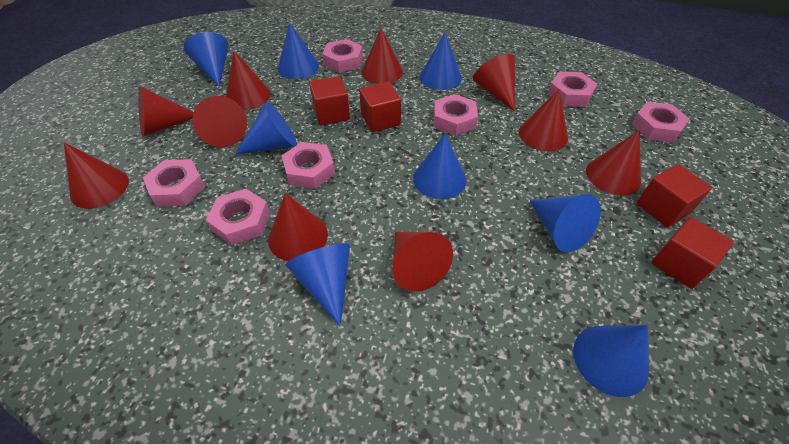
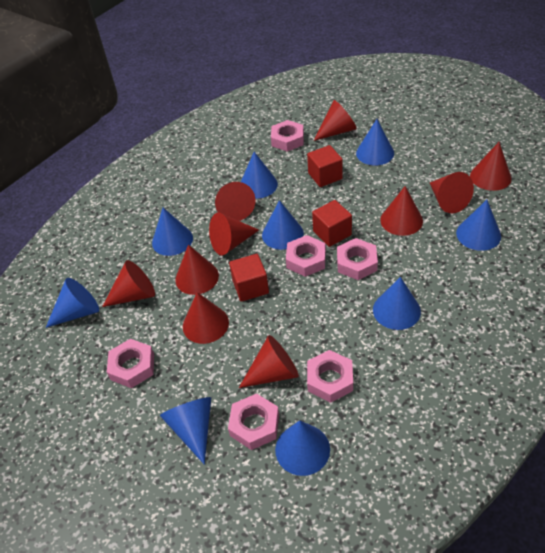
blue cone: 8 -> 9
pink nut: 7 -> 6
red cube: 4 -> 3

